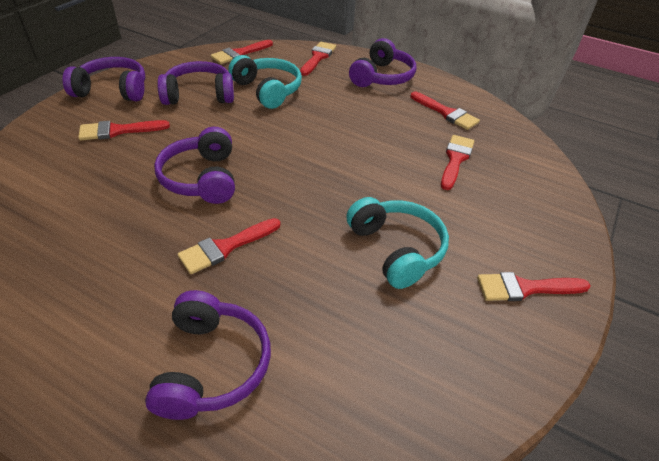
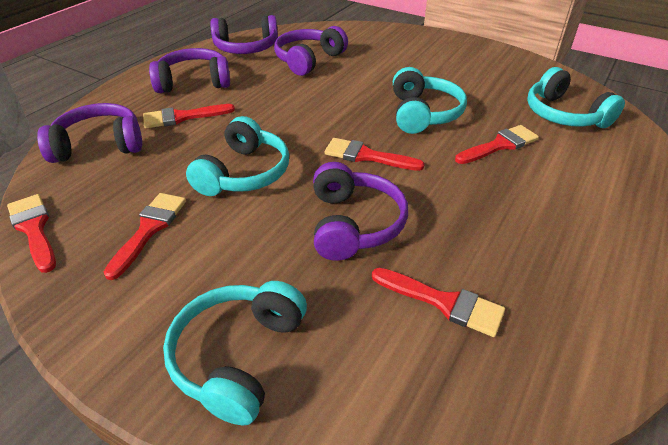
red brush: 7 -> 6
turquoise headphones: 2 -> 4

